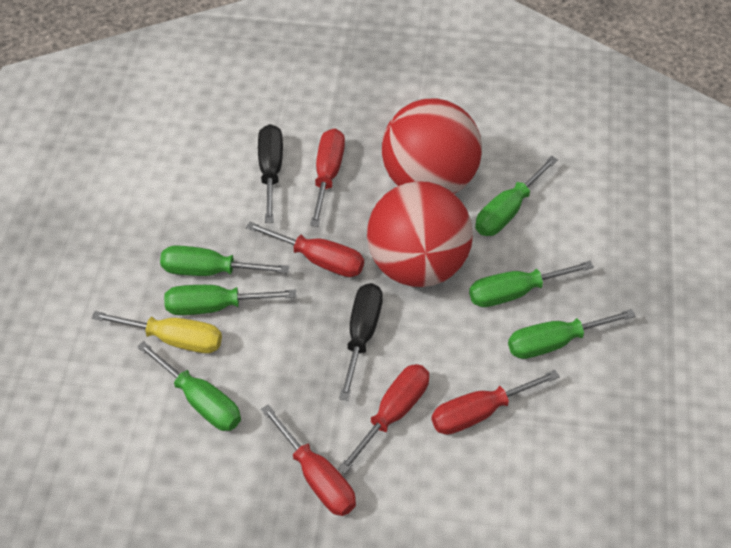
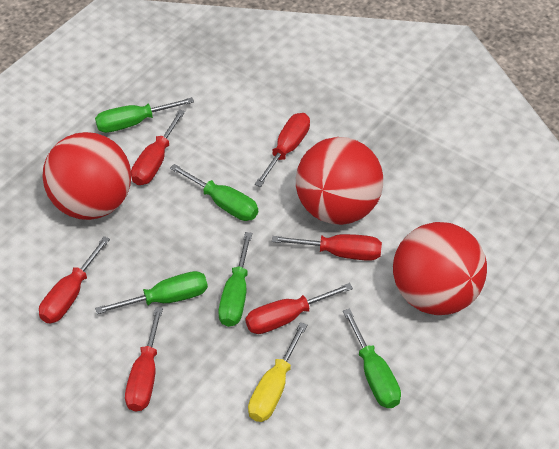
black screwdriver: 2 -> 0
green screwdriver: 6 -> 5
red ball: 2 -> 3
red screwdriver: 5 -> 6

